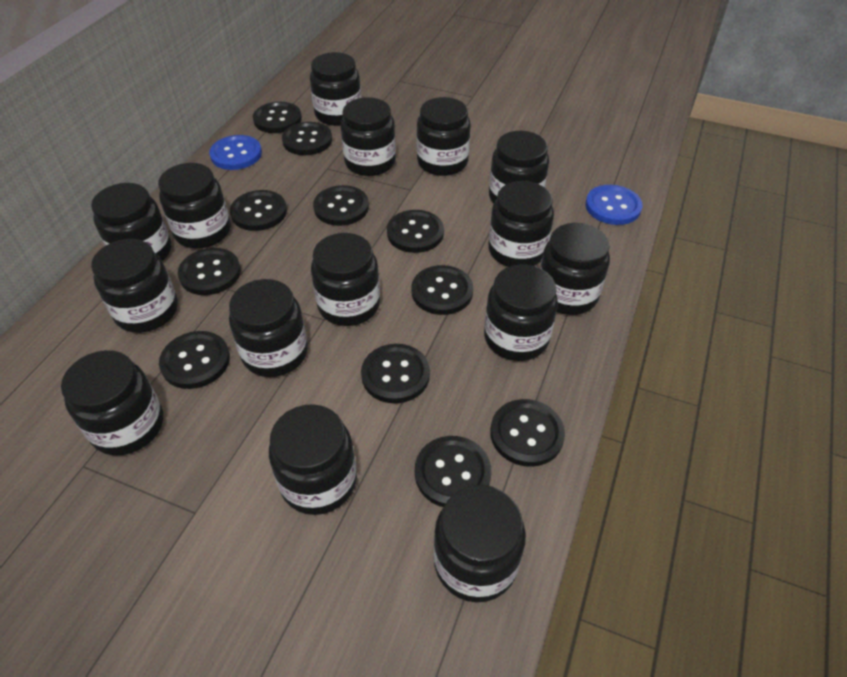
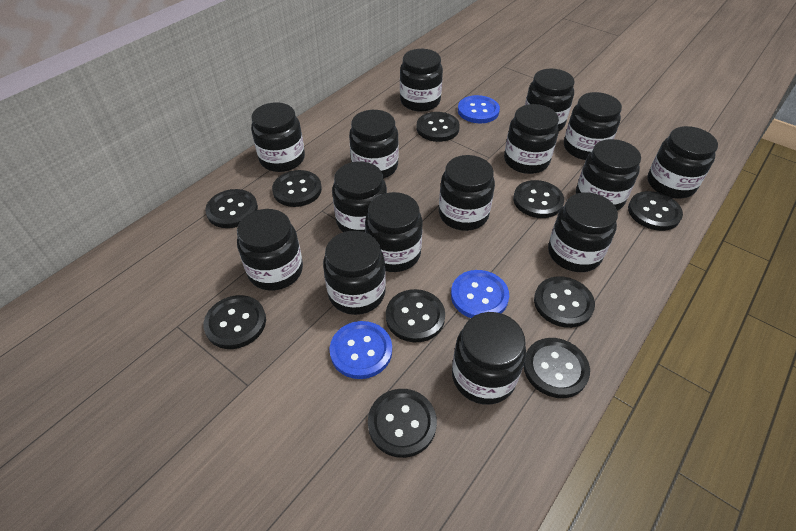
black button: 11 -> 10
blue button: 2 -> 3

